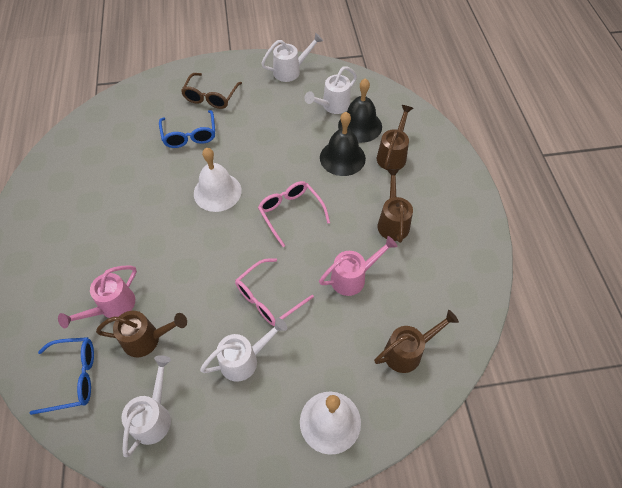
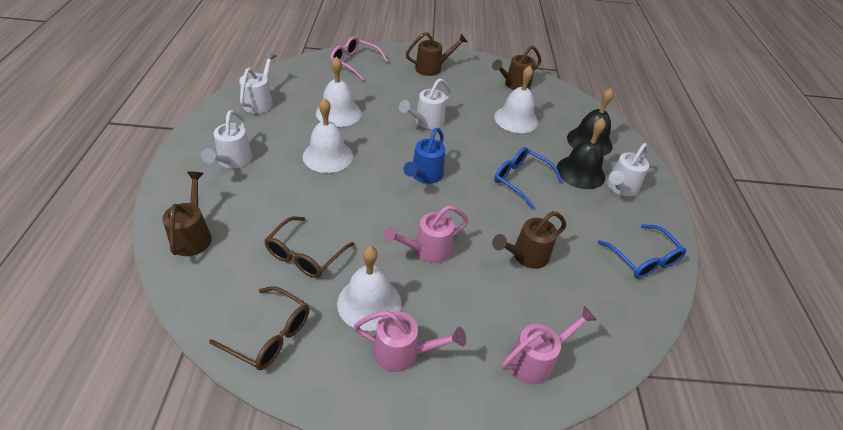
blue watering can: 0 -> 1
brown glasses: 1 -> 2
pink glasses: 2 -> 1
pink watering can: 2 -> 3
white bell: 2 -> 4

